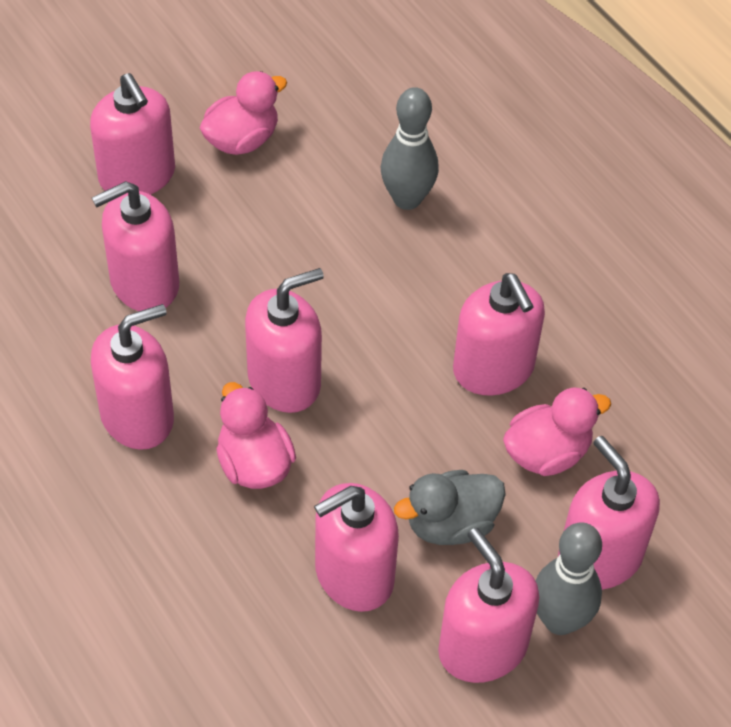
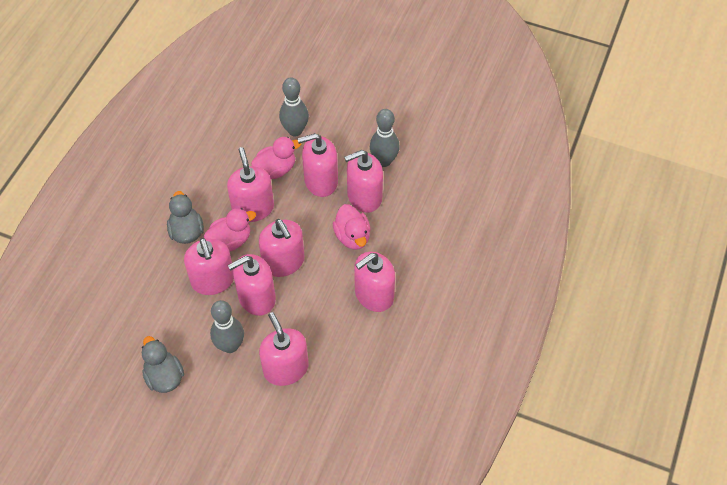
grey bowling pin: 2 -> 3
grey duck: 1 -> 2

